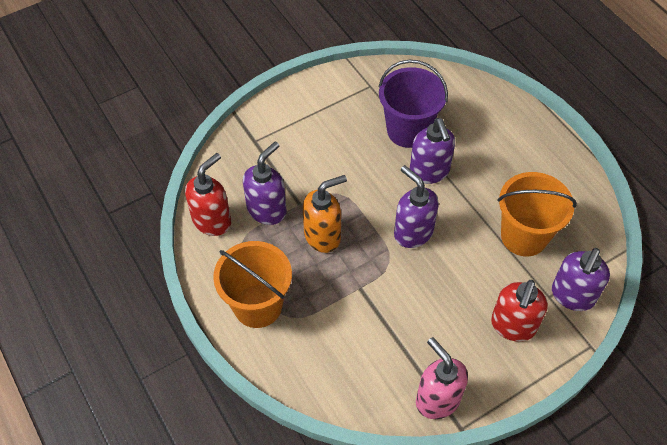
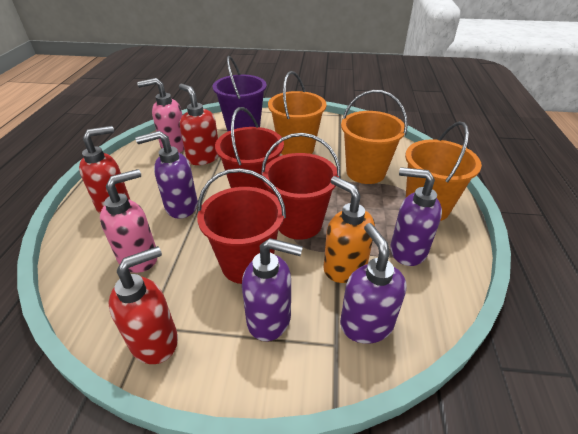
orange bucket: 2 -> 3
pink soap dispenser: 1 -> 2
red bucket: 0 -> 3
red soap dispenser: 2 -> 3

